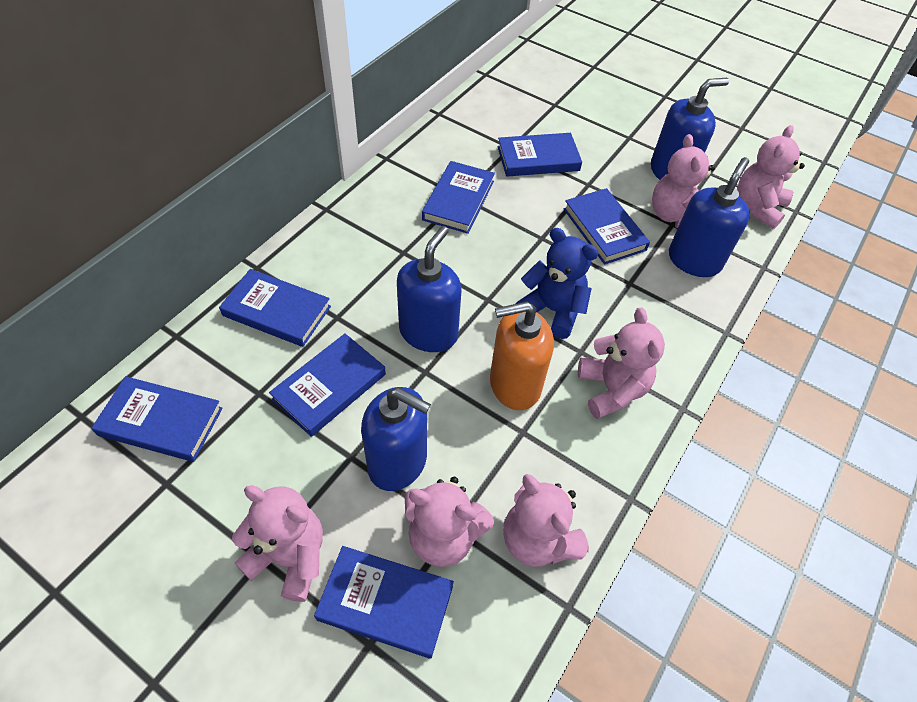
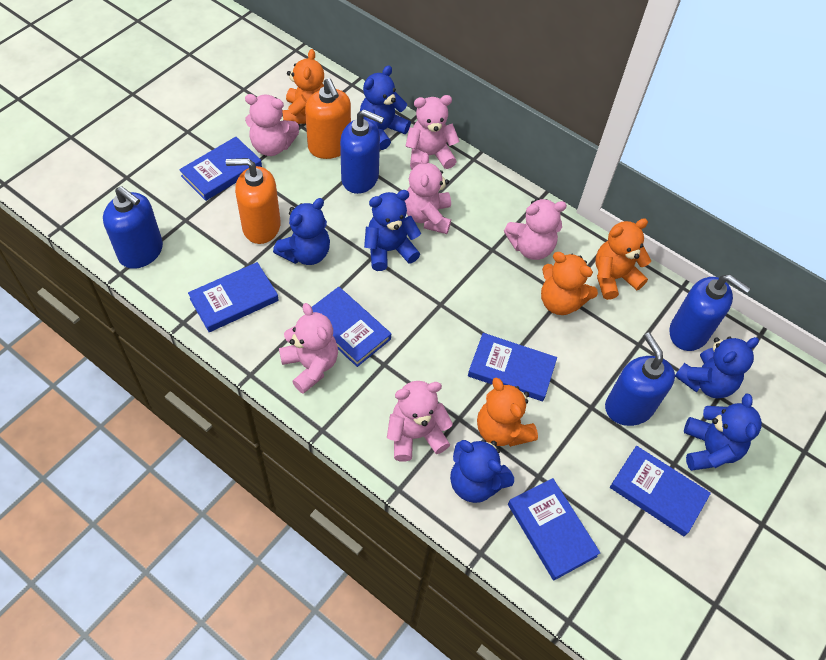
blue book: 7 -> 6
blue teddy bear: 1 -> 6
orange soap dispenser: 1 -> 2
orange teddy bear: 0 -> 4

